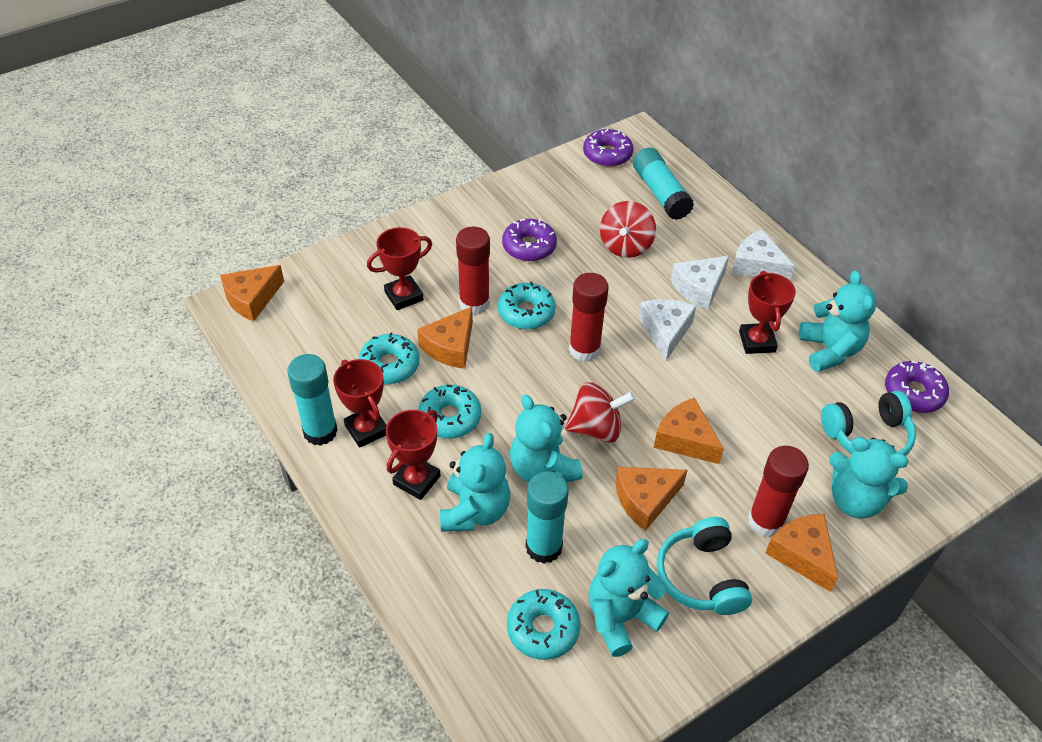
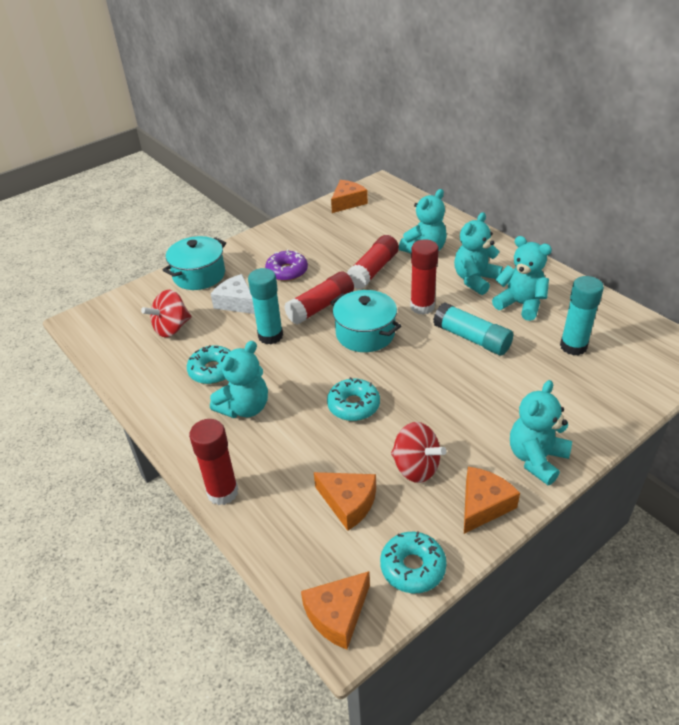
orange cheese: 5 -> 4
purple donut: 3 -> 1
red glue stick: 3 -> 4
red trophy: 4 -> 0
turquoise donut: 4 -> 3
turquoise headphones: 2 -> 0
turquoise pot: 0 -> 2
white cheese: 3 -> 1

